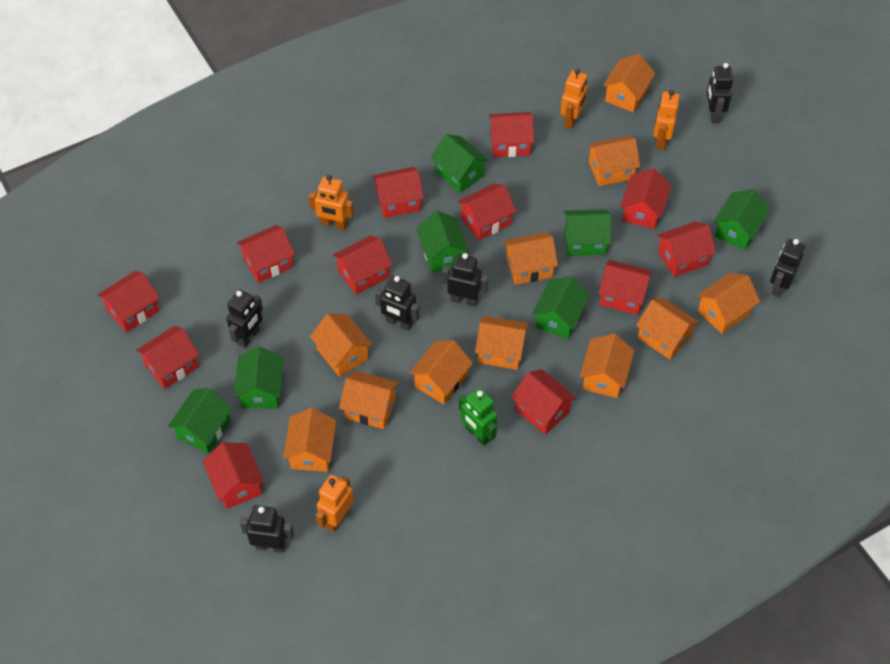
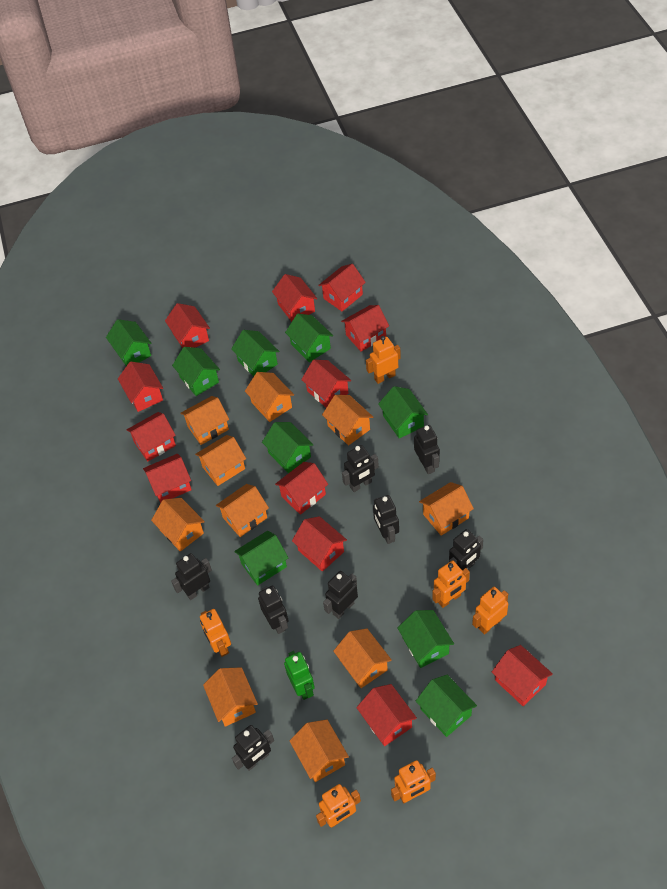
black robot: 6 -> 8
green house: 7 -> 9
orange house: 11 -> 10
orange robot: 4 -> 6

